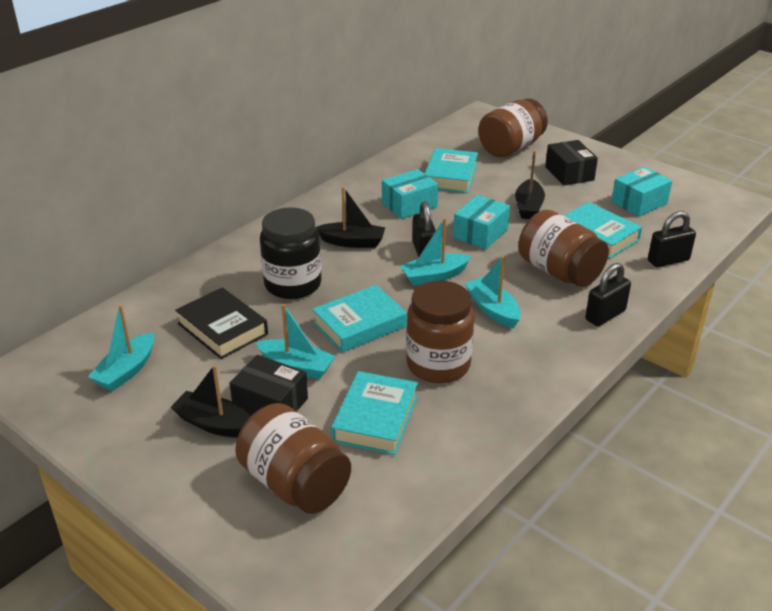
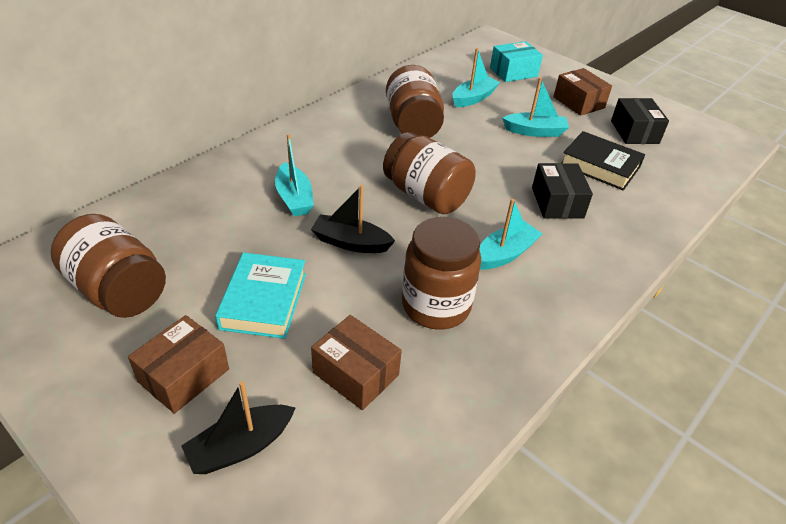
black boat: 3 -> 2
black jar: 1 -> 0
black padlock: 3 -> 0
brown box: 0 -> 3
turquoise book: 4 -> 1
turquoise box: 3 -> 1

